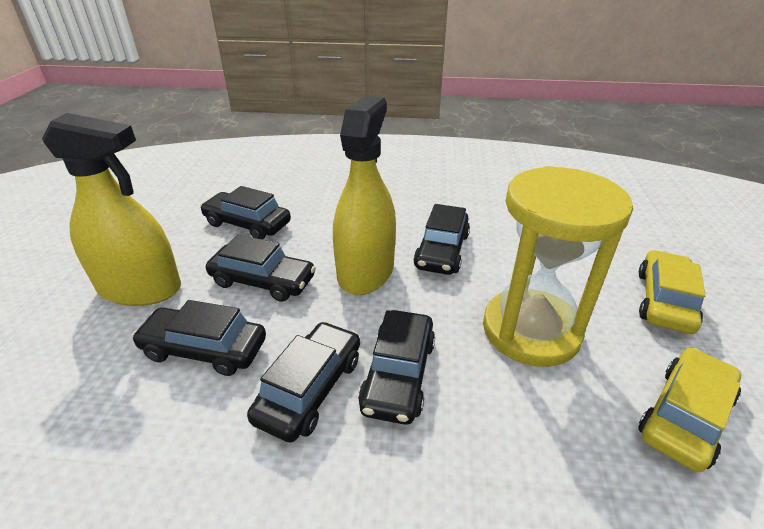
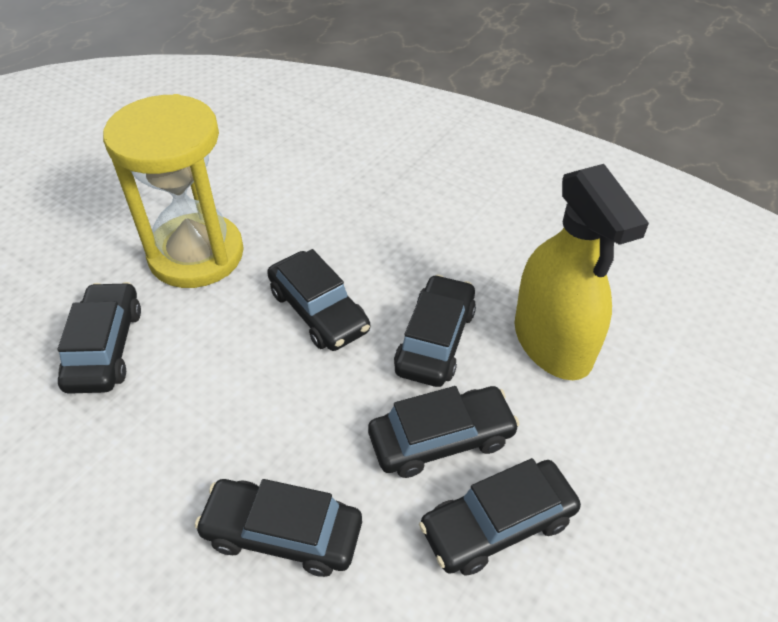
yellow car: 2 -> 0
yellow spray bottle: 2 -> 1

